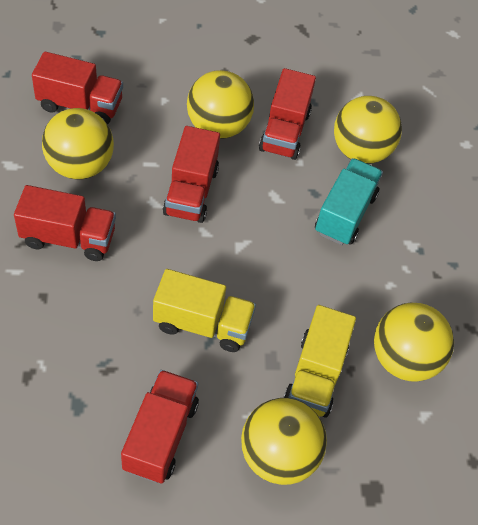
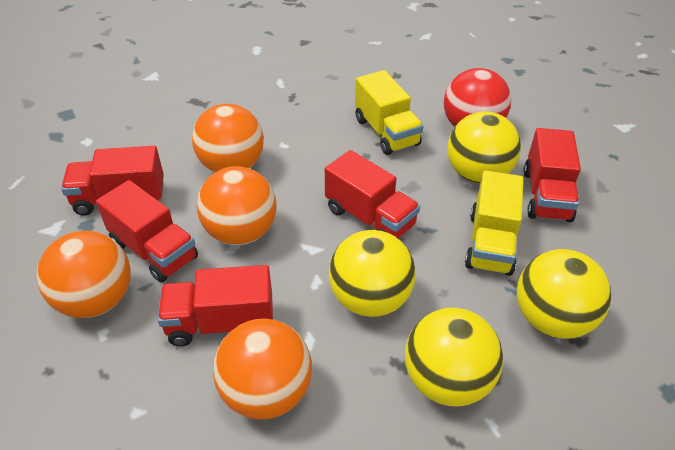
orange ball: 0 -> 4
red ball: 0 -> 1
turquoise truck: 1 -> 0
yellow ball: 5 -> 4

